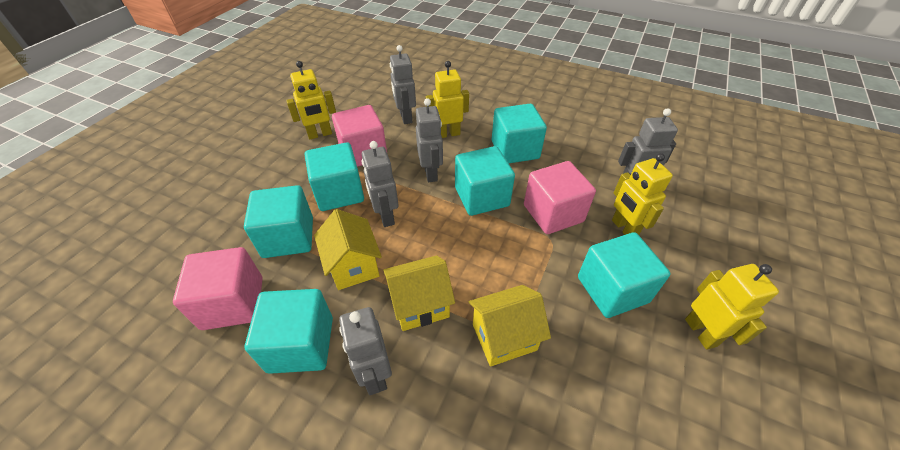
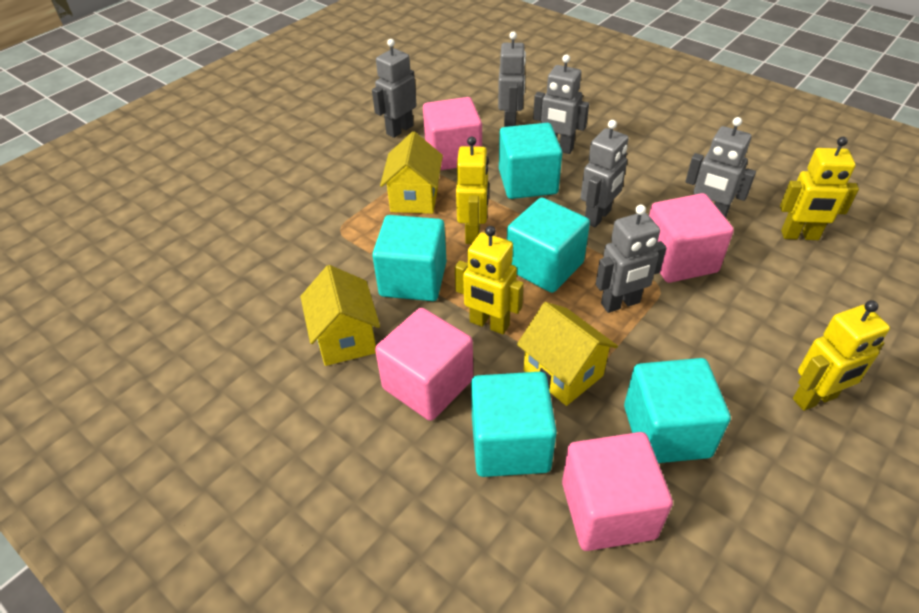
grey robot: 5 -> 6
pink cube: 3 -> 4
turquoise cube: 6 -> 5

